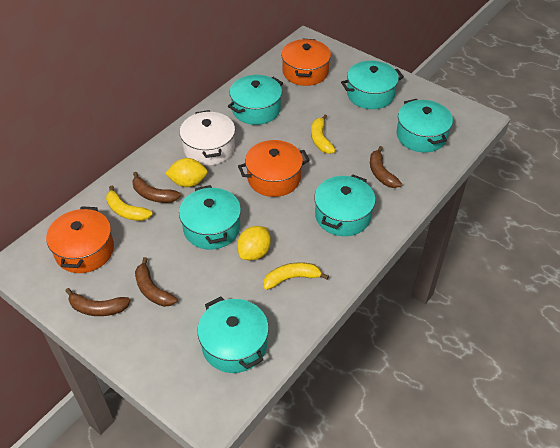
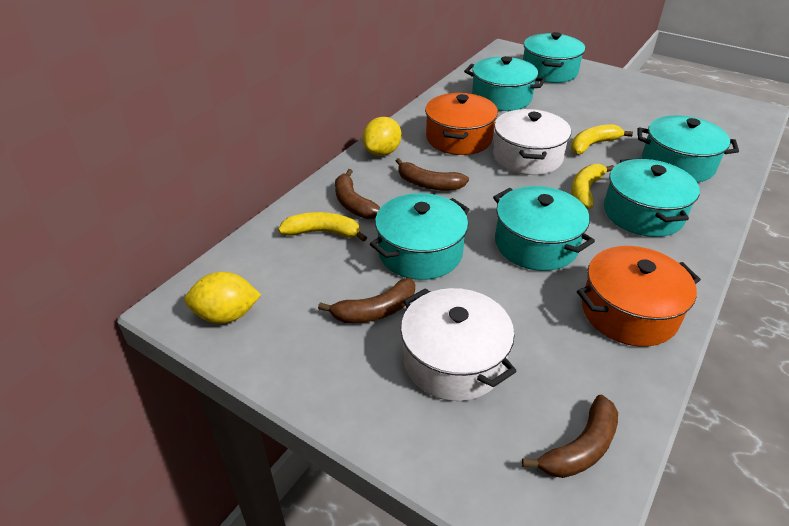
orange pot: 3 -> 2
white pot: 1 -> 2

